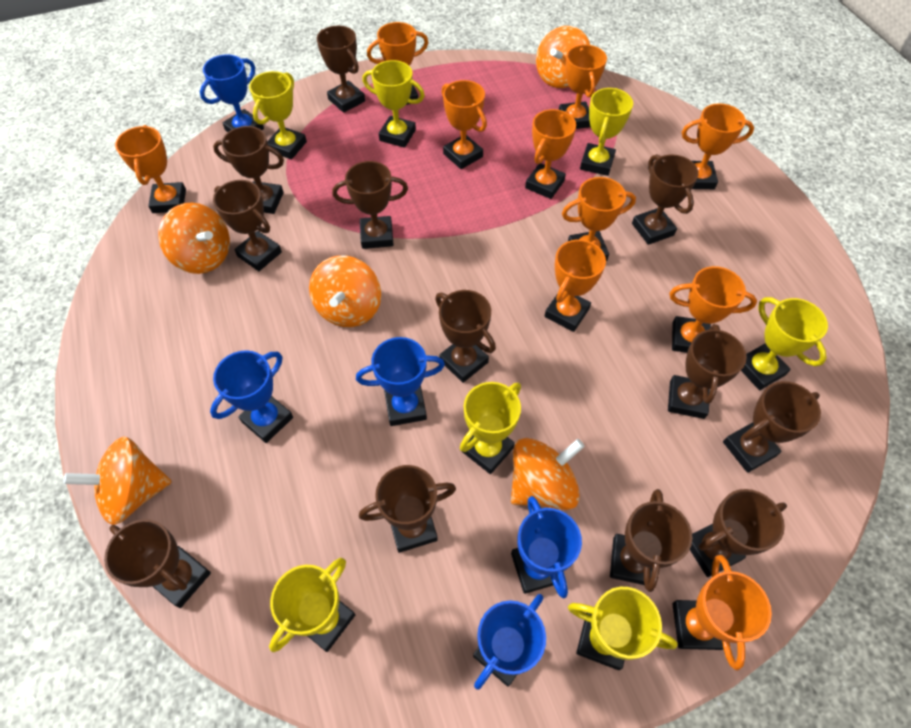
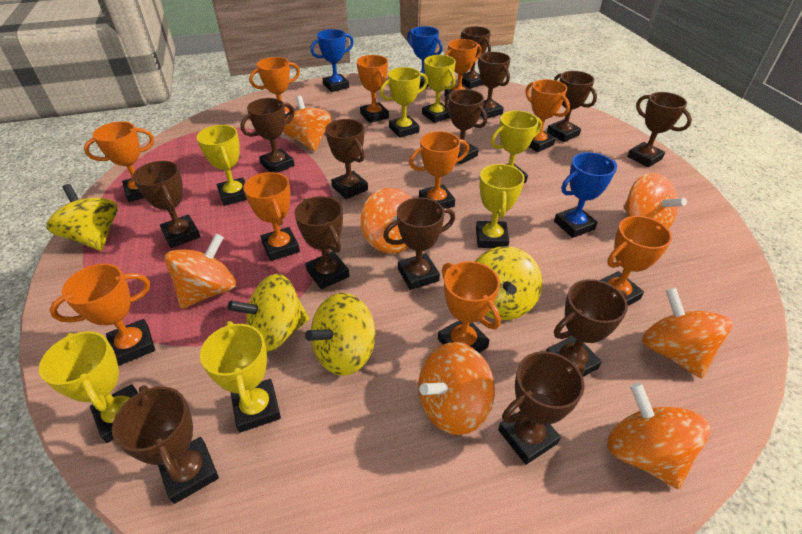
blue trophy: 5 -> 3
brown trophy: 12 -> 13
orange spinning top: 5 -> 7
yellow spinning top: 0 -> 4

